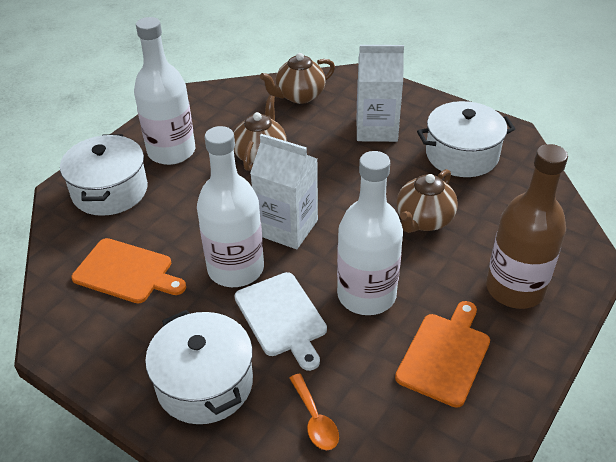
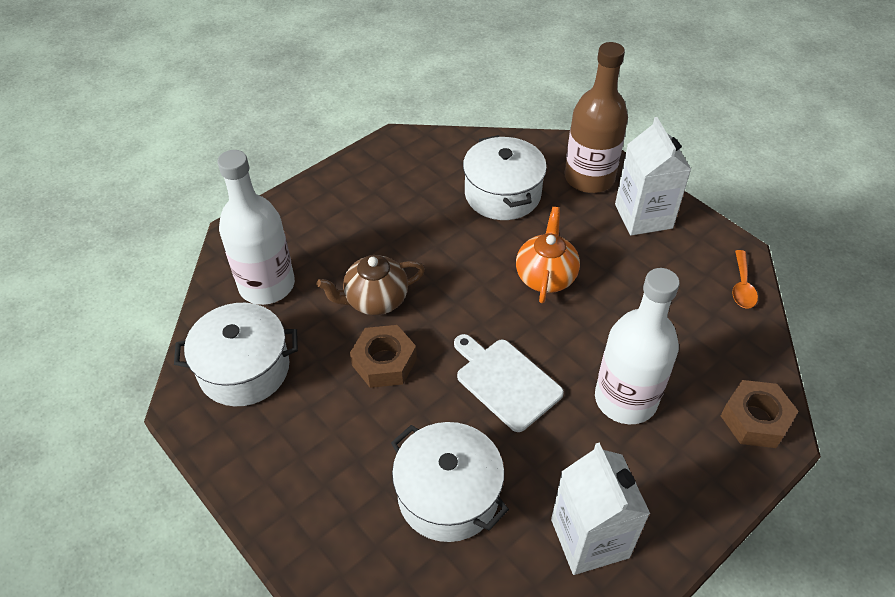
brown nut: 0 -> 2
brown teapot: 3 -> 1
orange cutting board: 2 -> 0
orange teapot: 0 -> 1
white bottle: 3 -> 2

